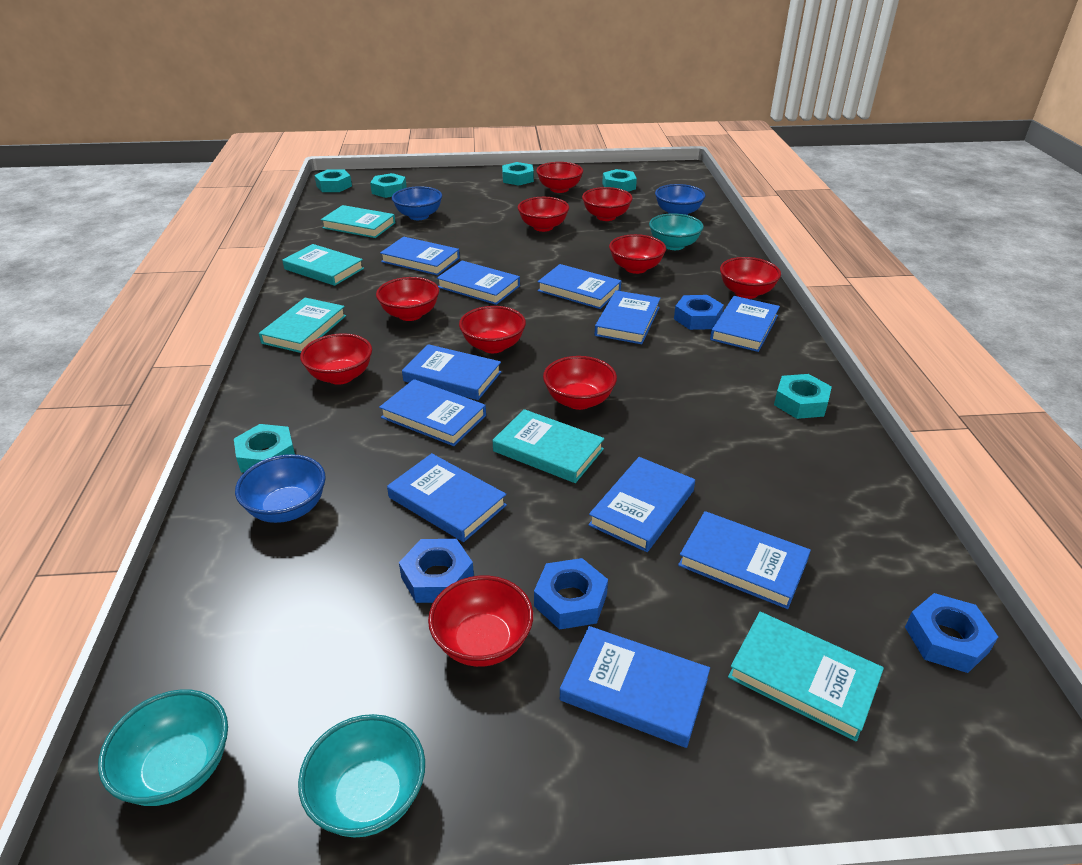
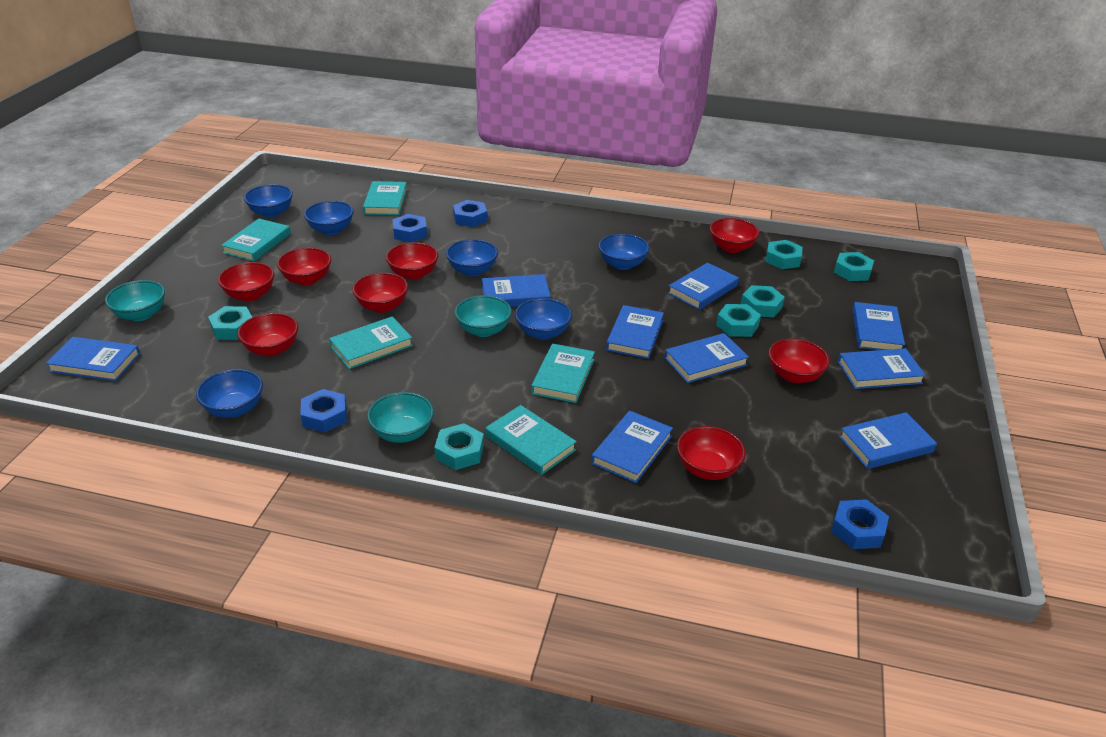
blue book: 11 -> 9
blue bowl: 3 -> 6
red bowl: 10 -> 8

